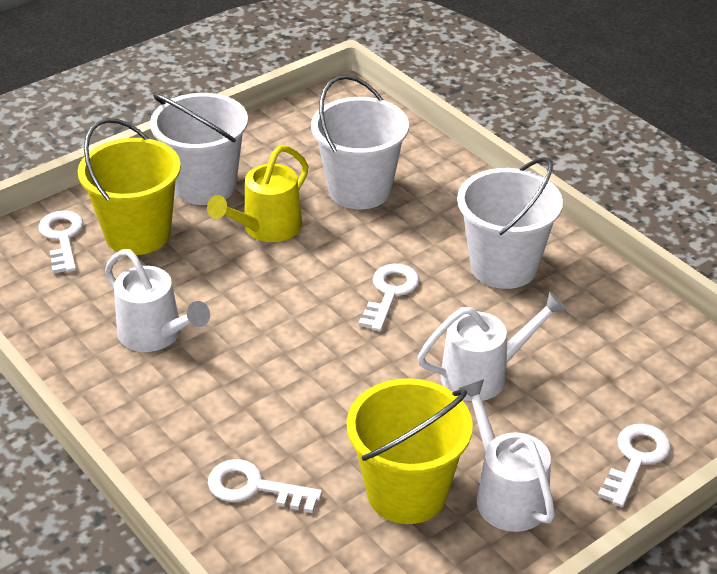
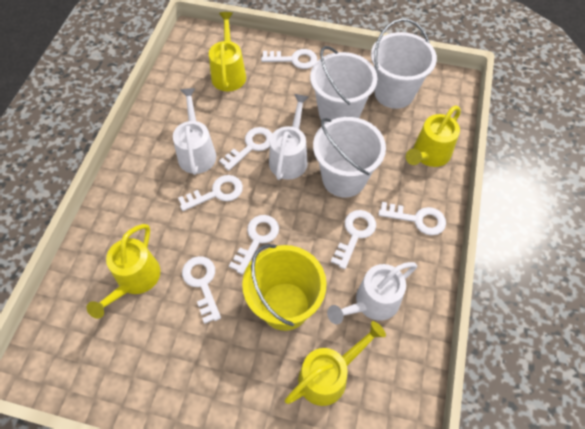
white key: 4 -> 7
yellow bucket: 2 -> 1
yellow watering can: 1 -> 4

